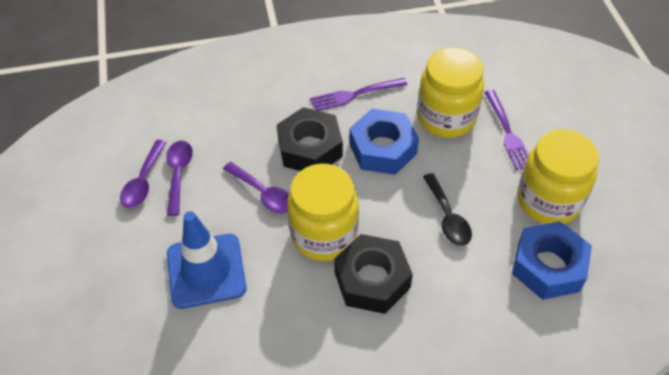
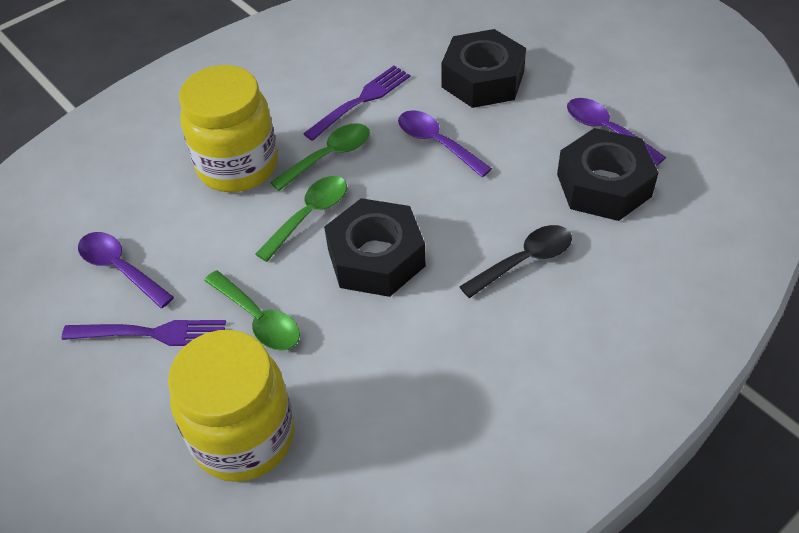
black nut: 2 -> 3
blue nut: 2 -> 0
blue traffic cone: 1 -> 0
green spoon: 0 -> 3
yellow jar: 3 -> 2

